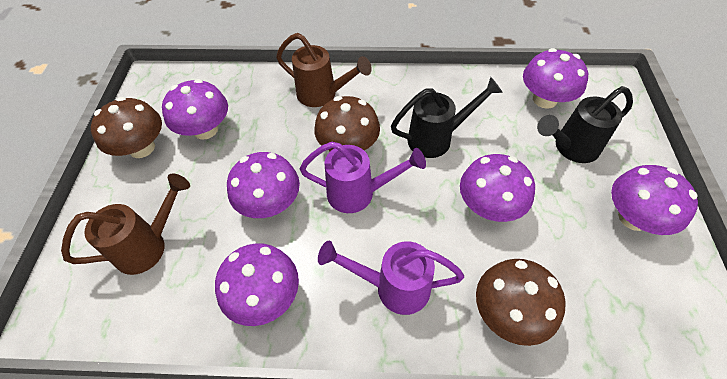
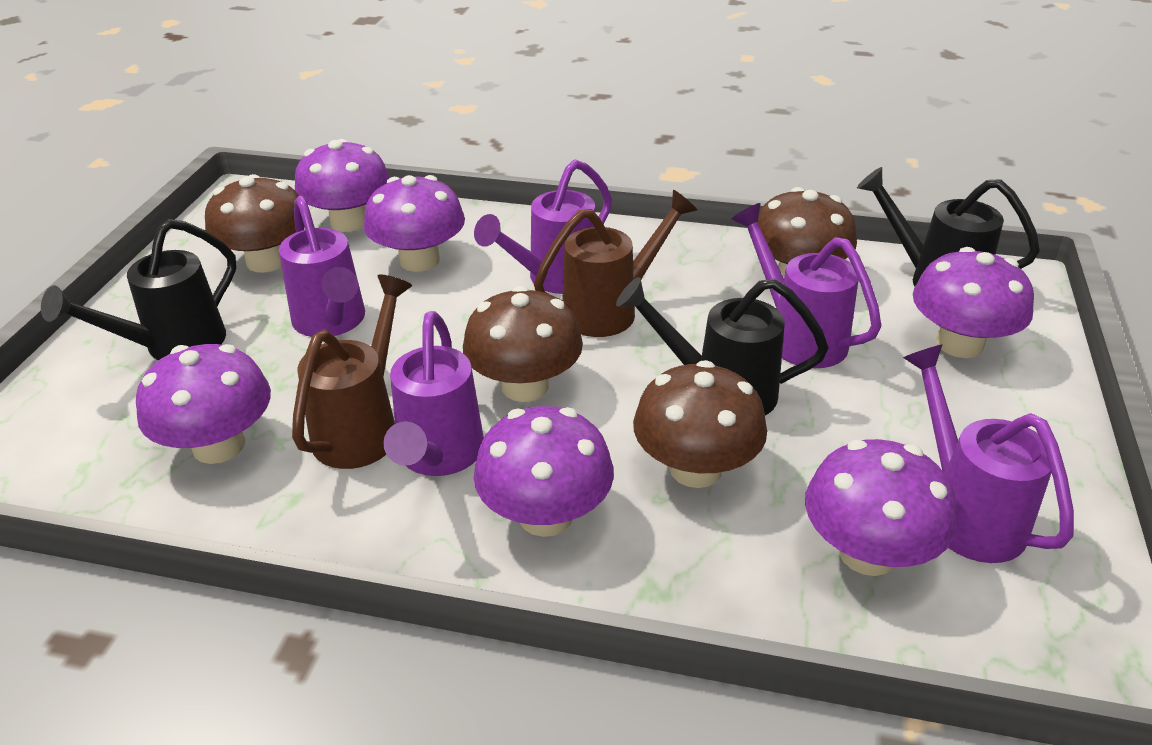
black watering can: 2 -> 3
brown mushroom: 3 -> 4
purple watering can: 2 -> 5

